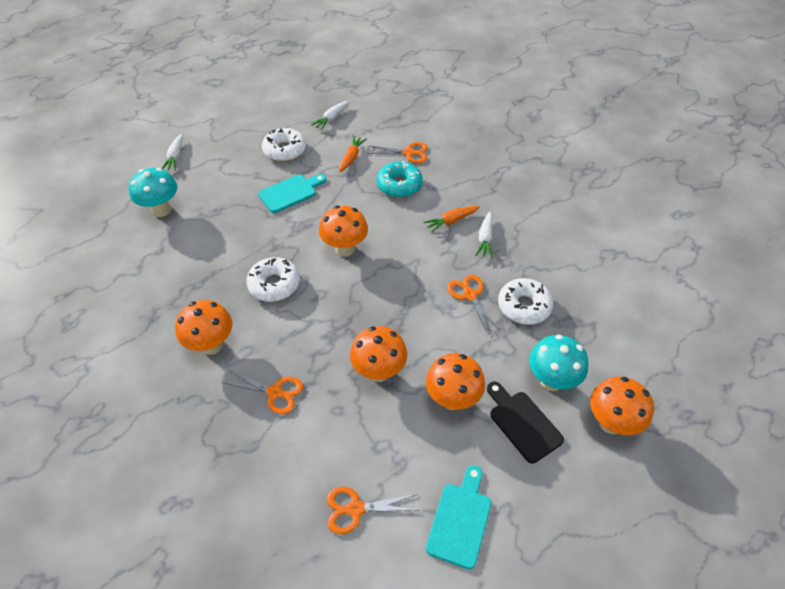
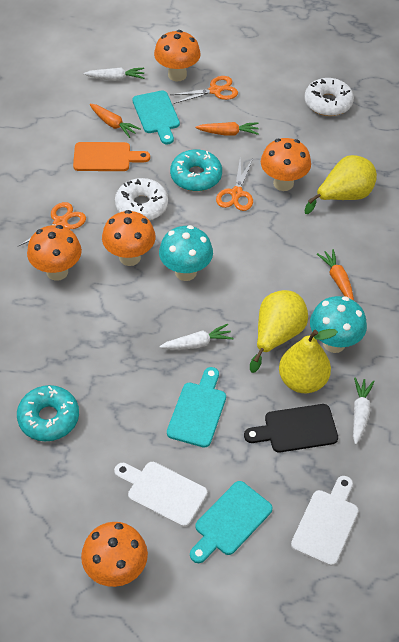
orange carrot: 2 -> 3
orange cutting board: 0 -> 1
orange scissors: 4 -> 3
turquoise cutting board: 2 -> 3
turquoise donut: 1 -> 2
white cutting board: 0 -> 2
white donut: 3 -> 2
yellow pear: 0 -> 3

